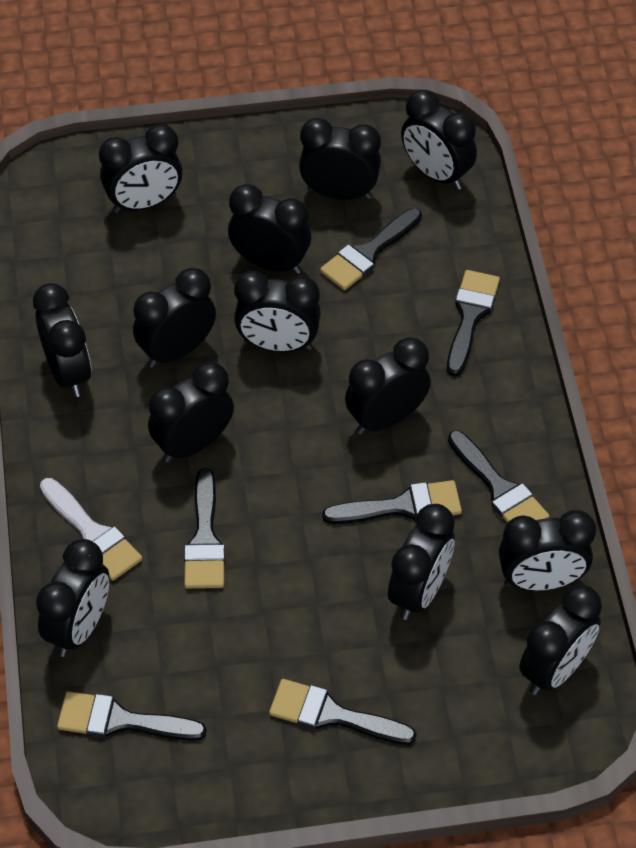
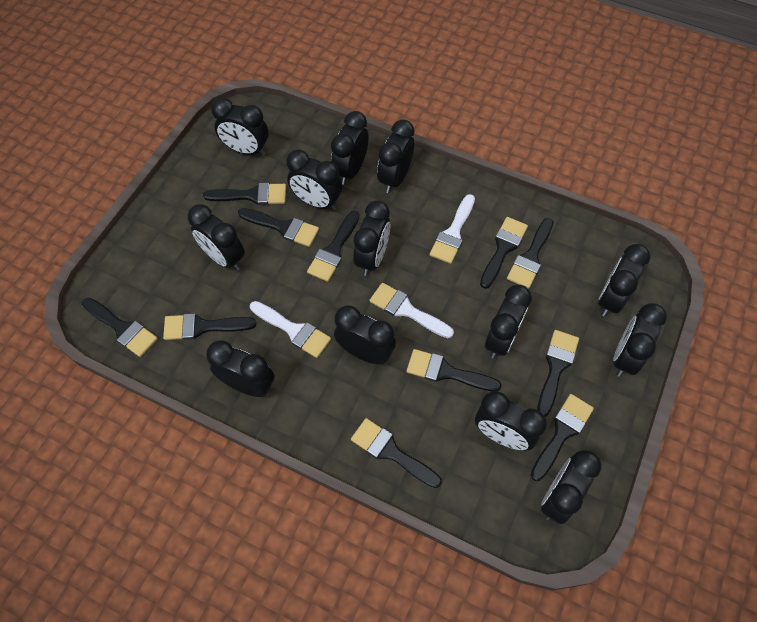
black brush: 7 -> 11
white brush: 1 -> 3

